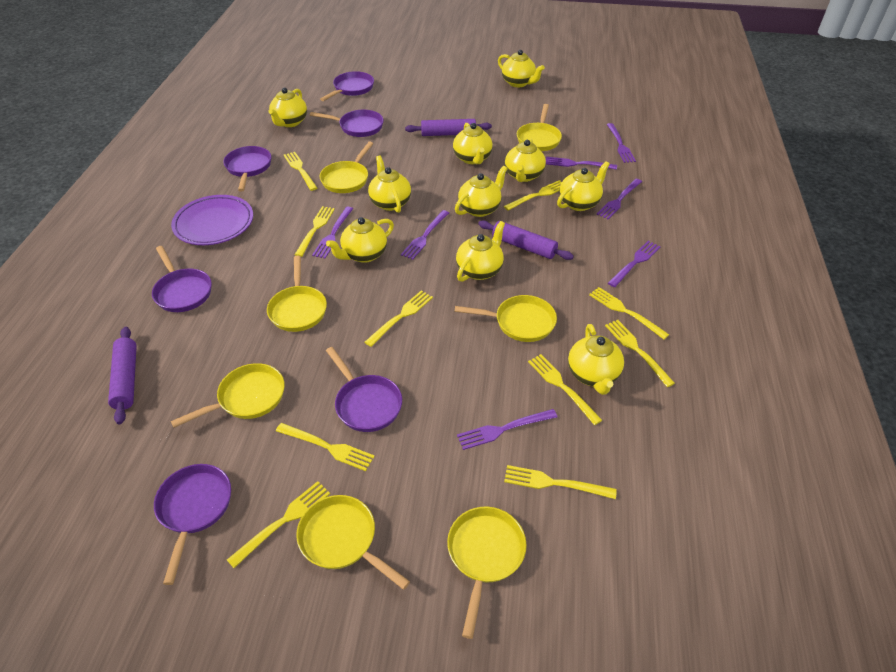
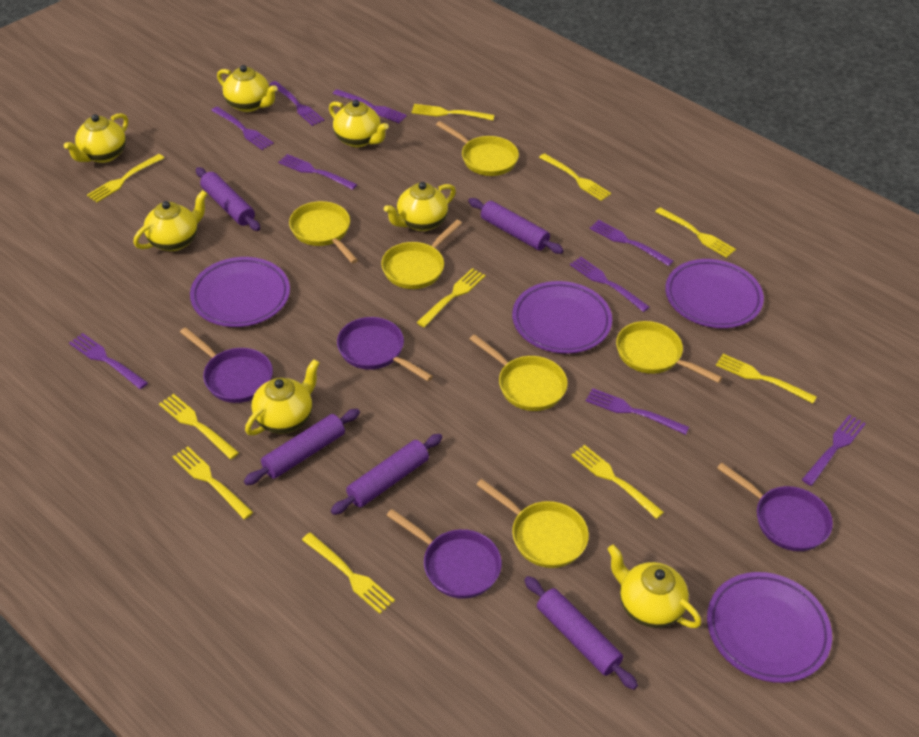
purple fork: 7 -> 9
purple pan: 6 -> 4
purple plate: 1 -> 4
purple rolling pin: 3 -> 5
yellow pan: 7 -> 6
yellow teapot: 10 -> 7

